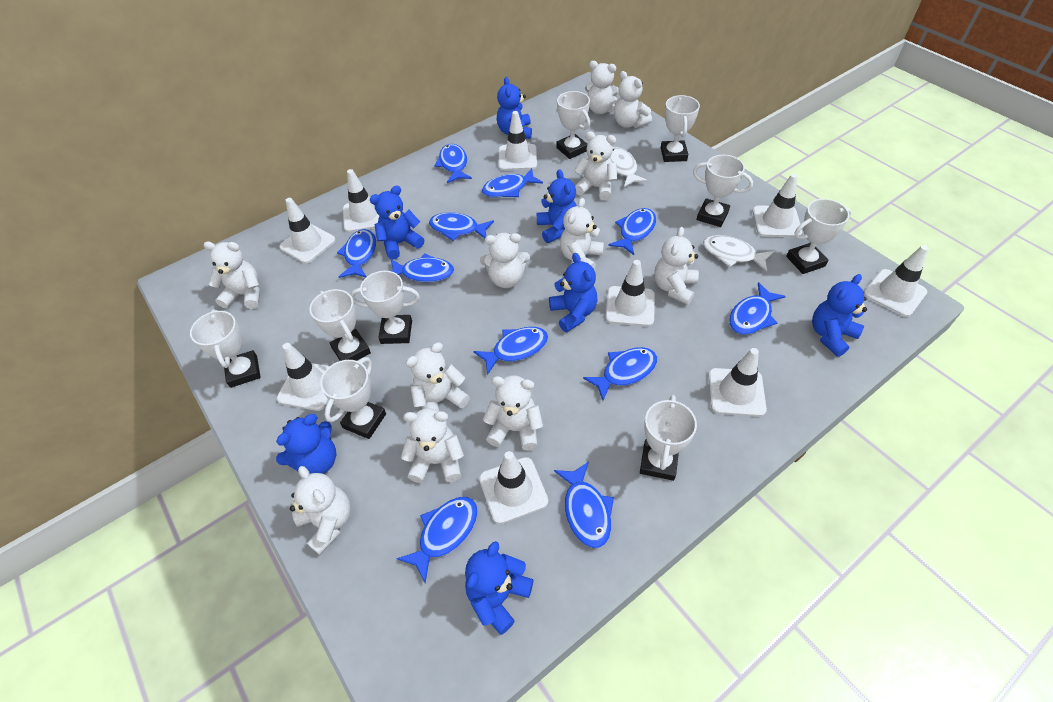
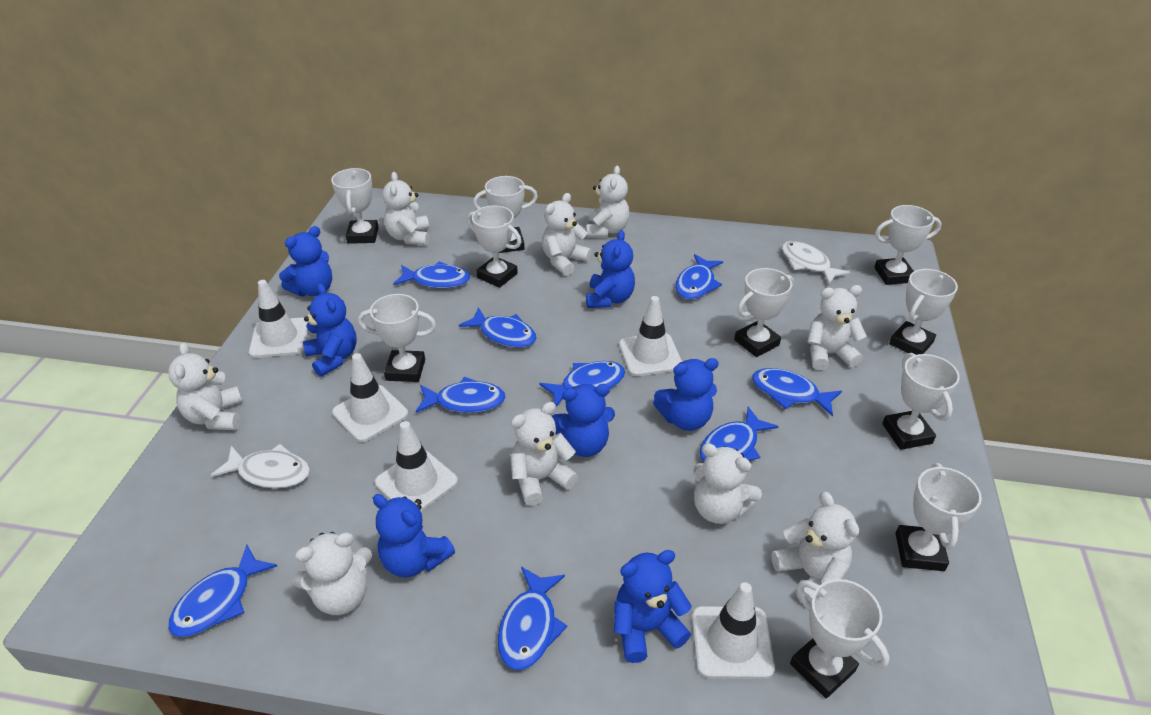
blue fish: 11 -> 9
white teddy bear: 11 -> 9
white traffic cone: 9 -> 5
white trophy: 9 -> 10

